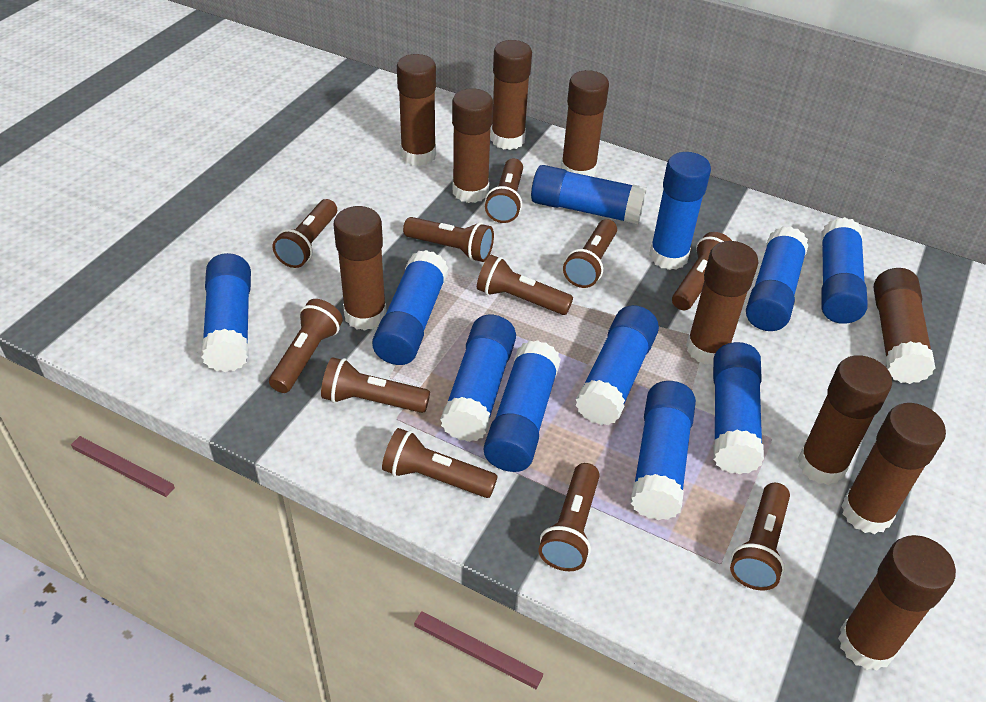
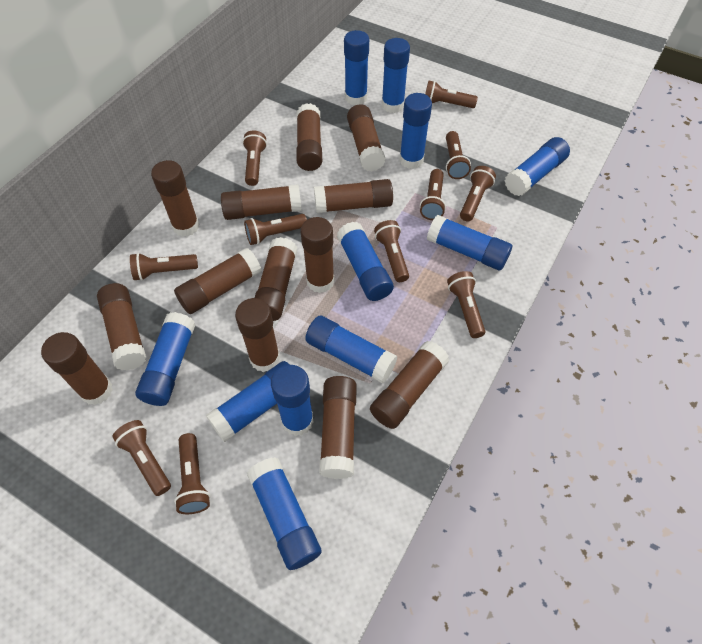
brown glue stick: 10 -> 13

